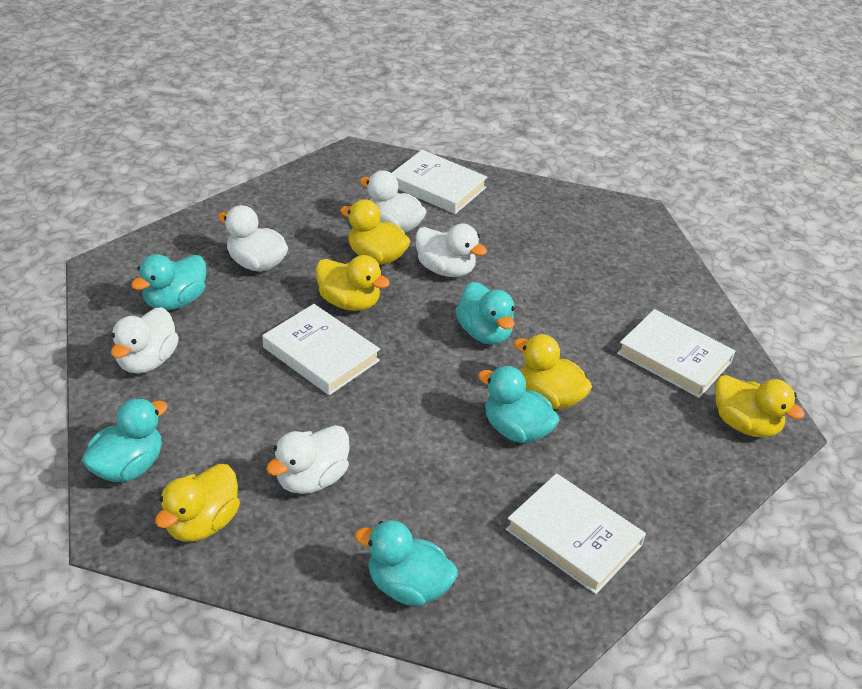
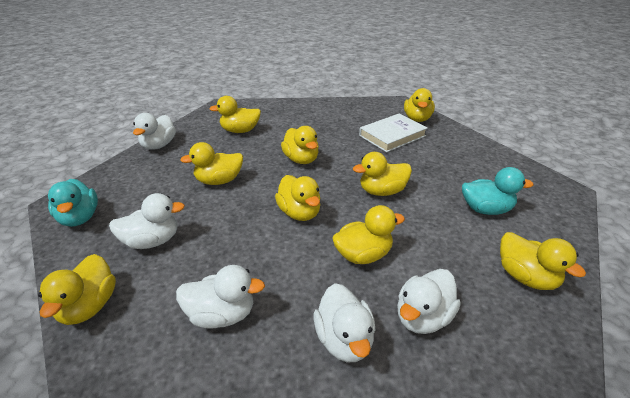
turquoise duck: 5 -> 2
white book: 4 -> 1
yellow duck: 5 -> 9

